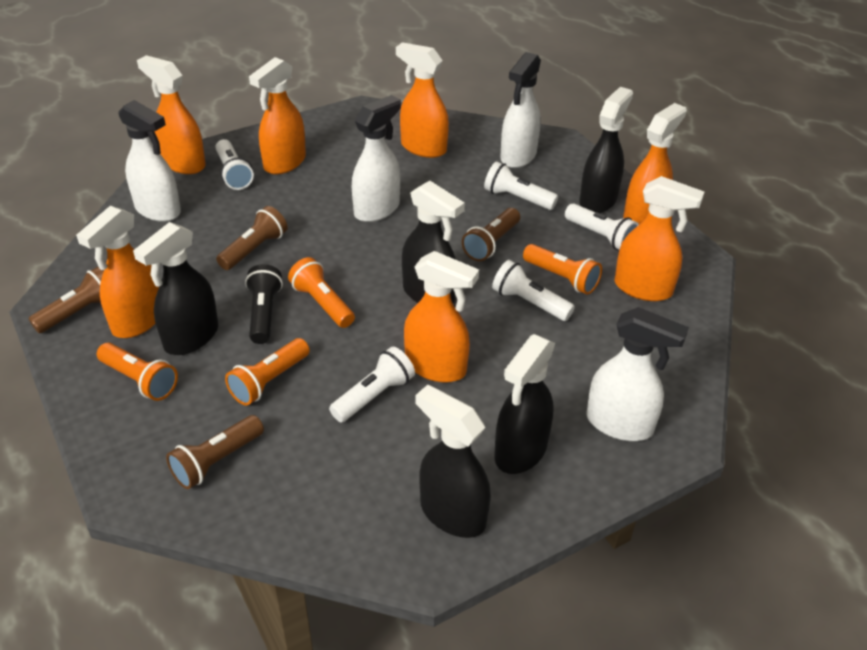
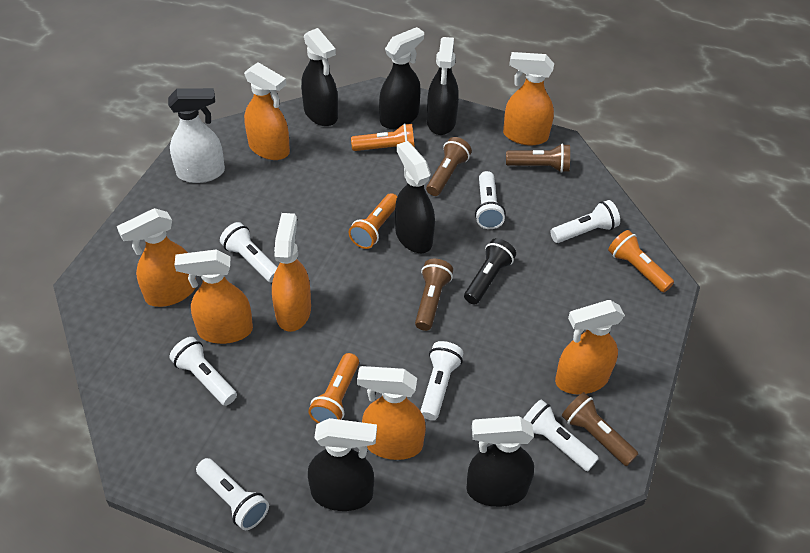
black spray bottle: 5 -> 6
white flashlight: 5 -> 7
white spray bottle: 4 -> 1

